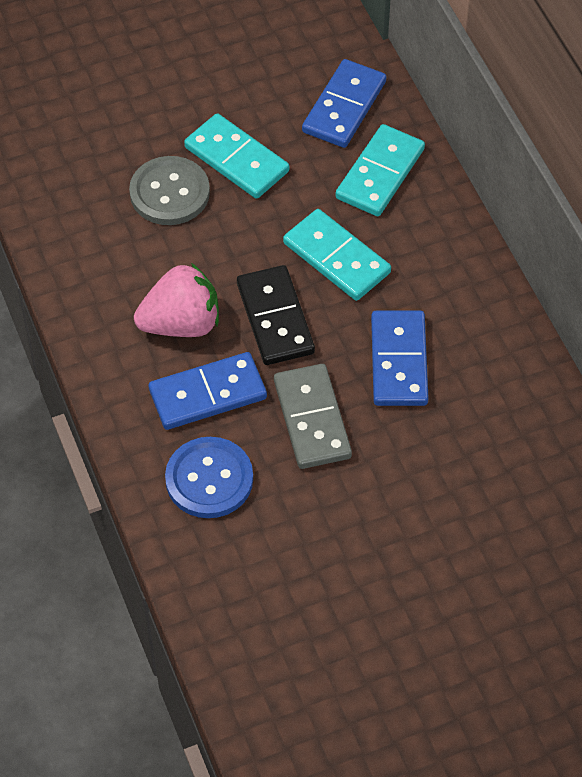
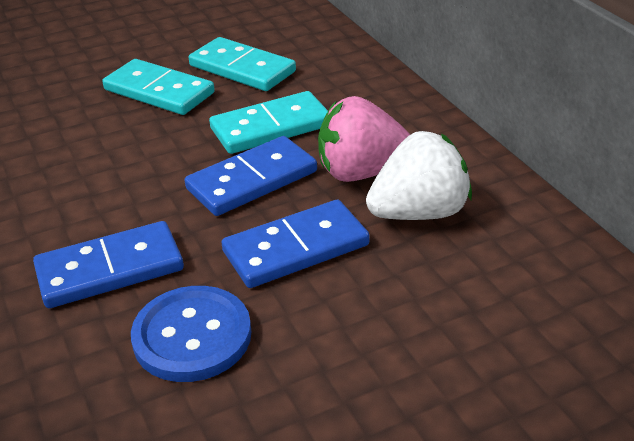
black domino: 1 -> 0
grey button: 1 -> 0
grey domino: 1 -> 0
white strawberry: 0 -> 1

